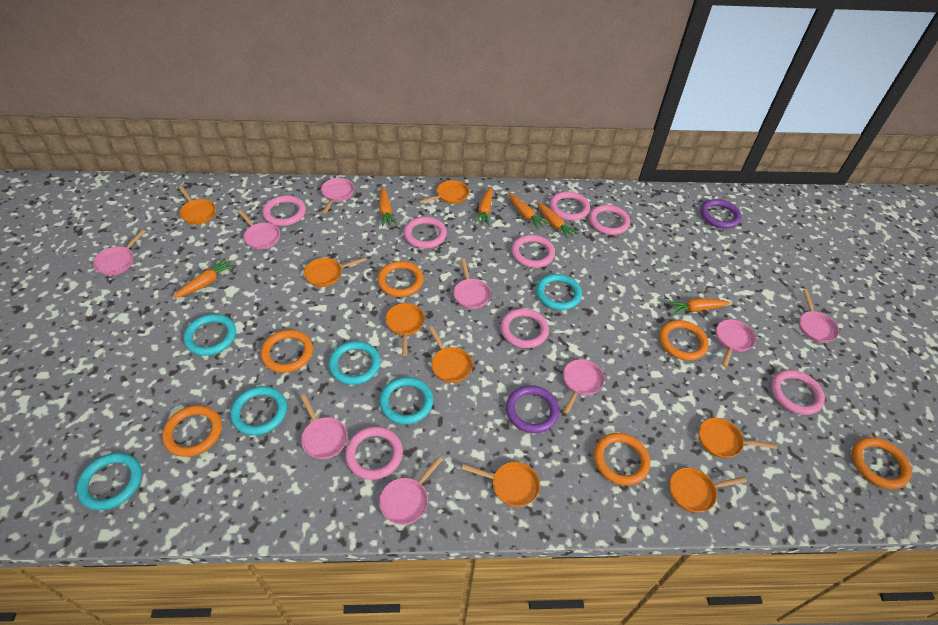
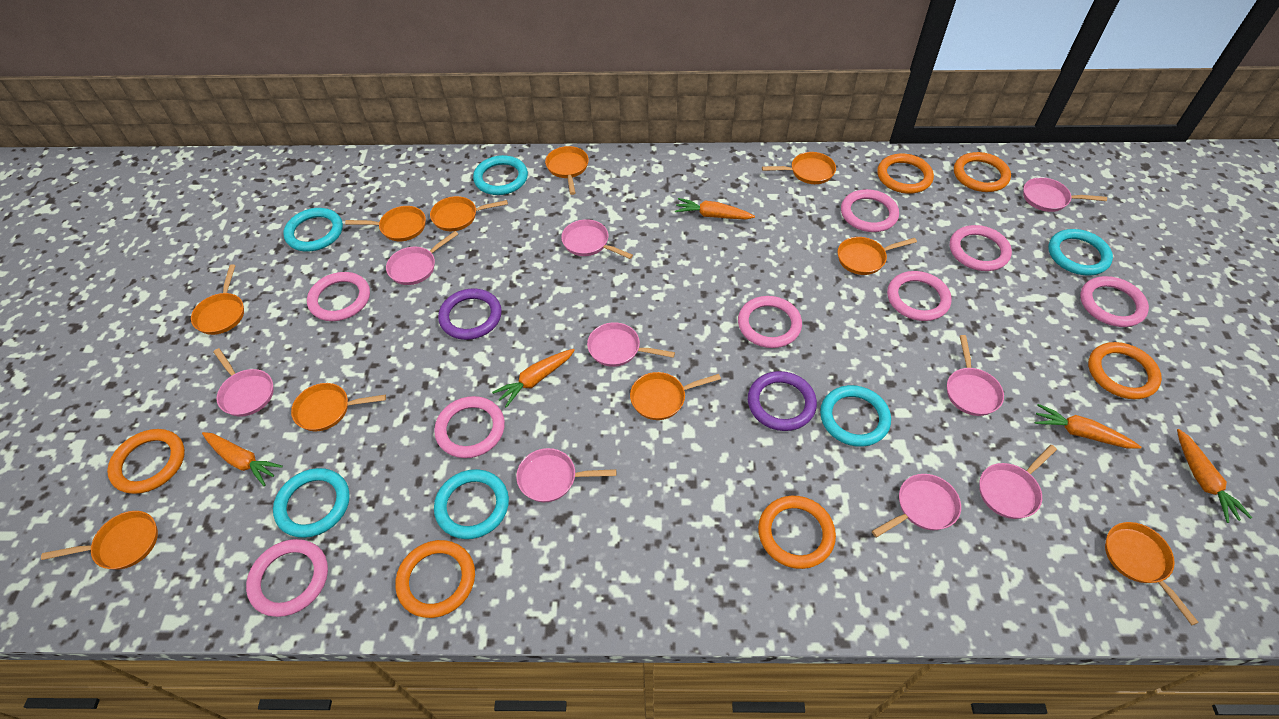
orange carrot: 6 -> 5
orange pan: 8 -> 10

